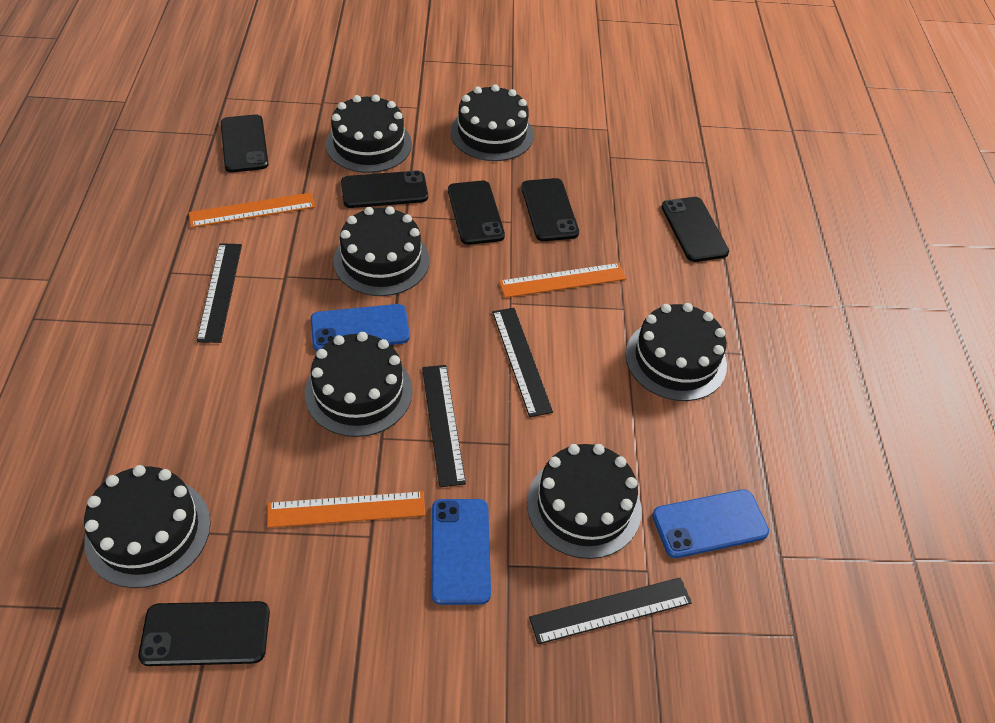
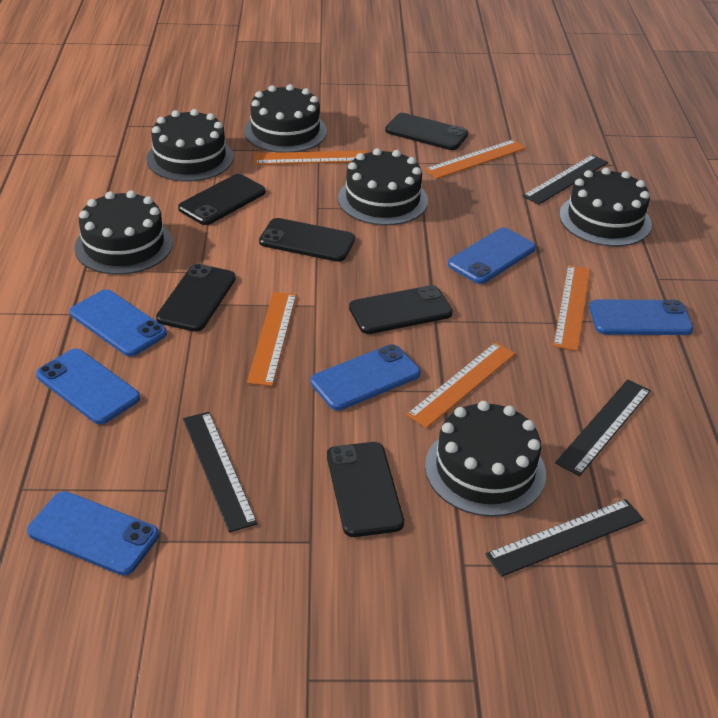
black cake: 7 -> 6
blue phone: 3 -> 6
orange ruler: 3 -> 5

